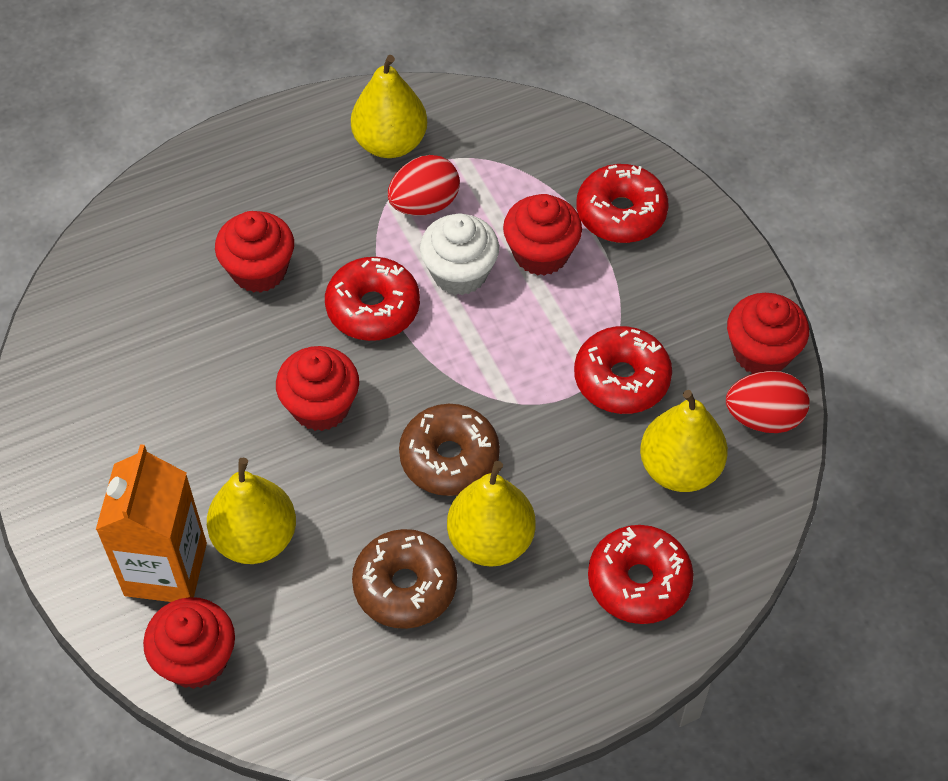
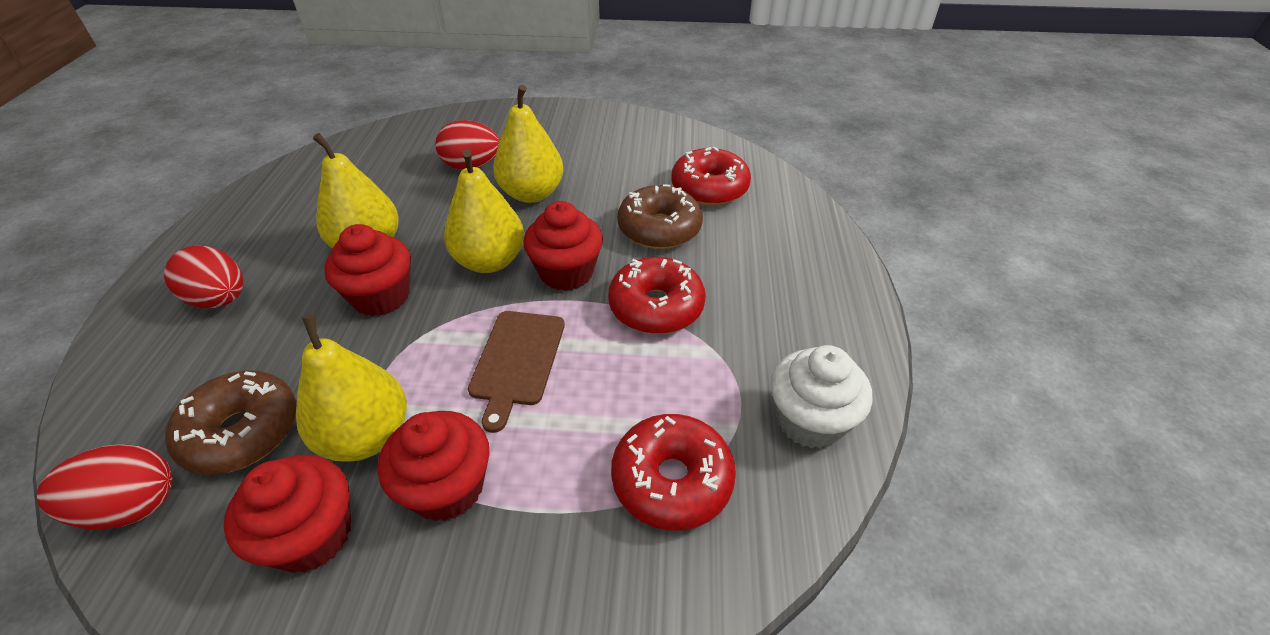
brown cutting board: 0 -> 1
orange carton: 1 -> 0
red cupcake: 5 -> 4
red donut: 4 -> 3
red egg: 2 -> 3

